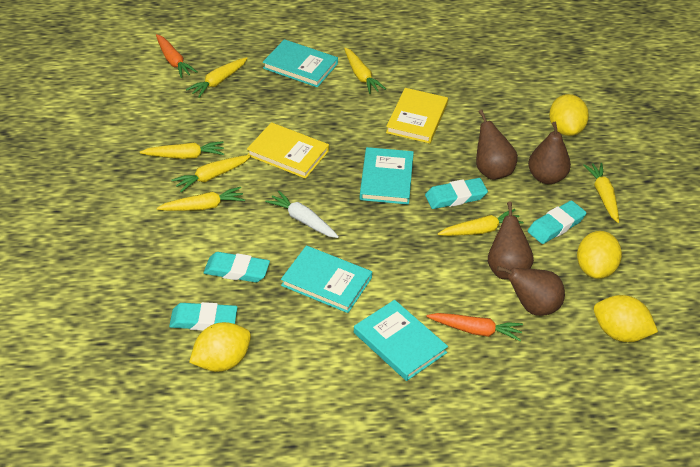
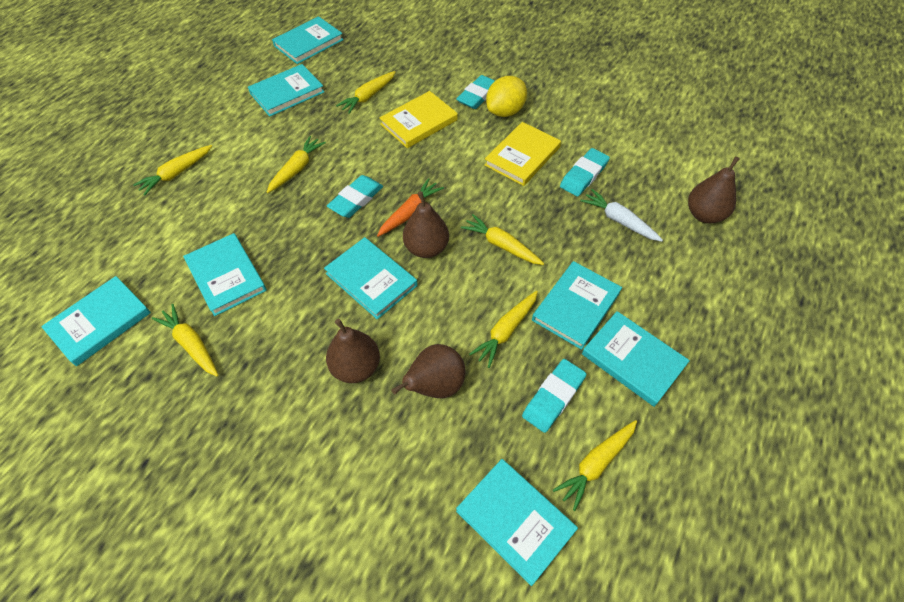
orange carrot: 2 -> 1
turquoise book: 4 -> 8
yellow lemon: 4 -> 1

